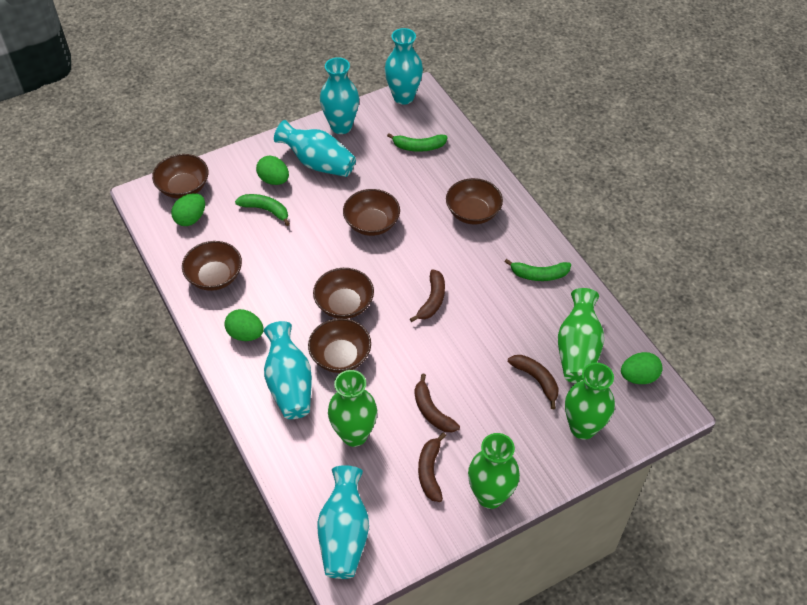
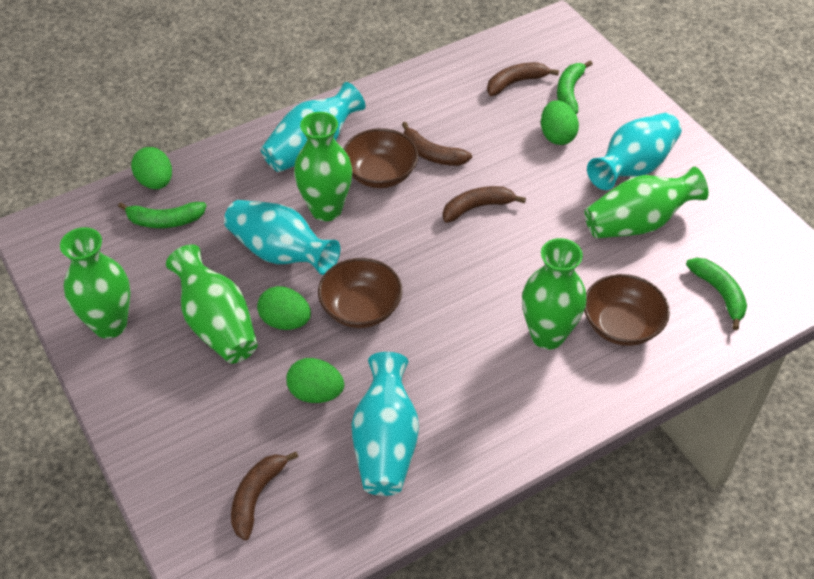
brown bowl: 6 -> 3
green vase: 4 -> 5
turquoise vase: 5 -> 4

